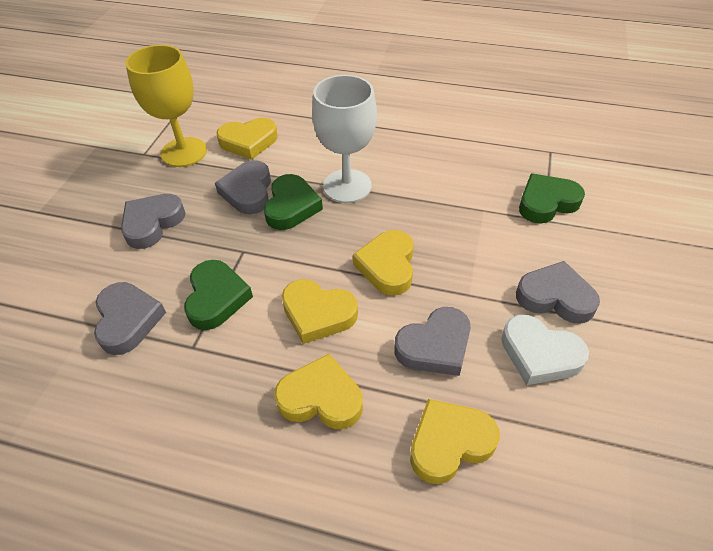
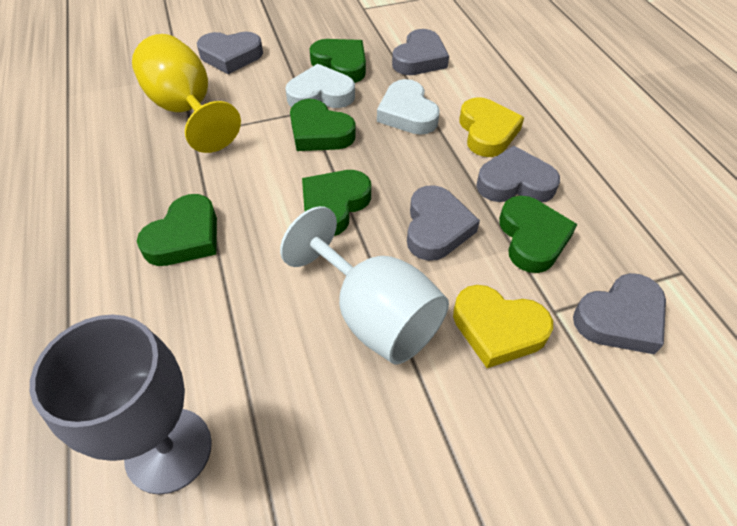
green heart: 3 -> 5
grey goblet: 0 -> 1
white heart: 1 -> 2
yellow heart: 5 -> 2

